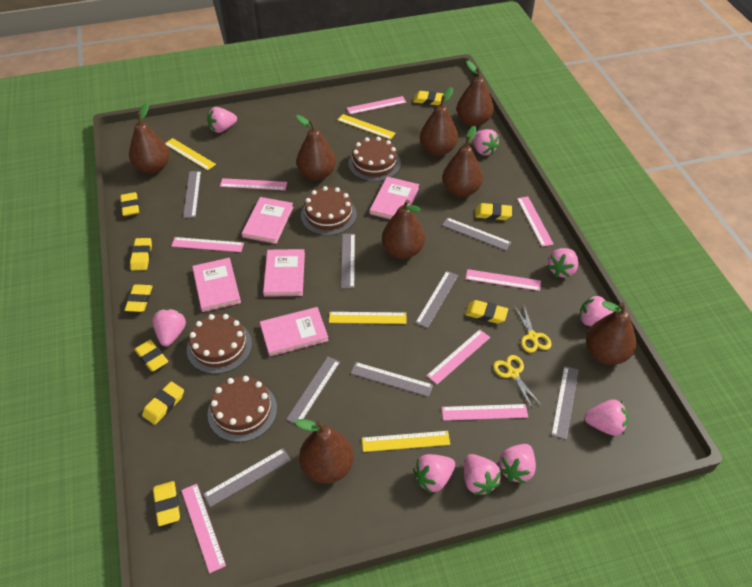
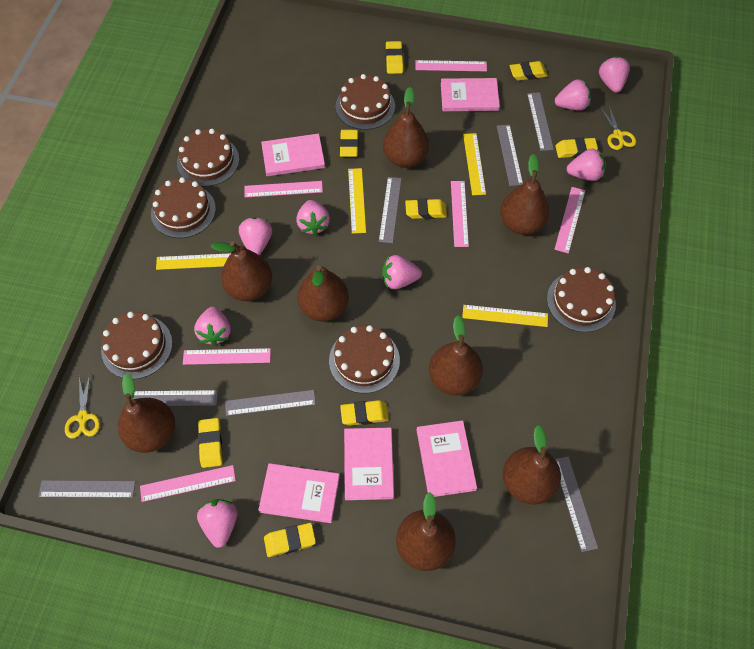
brown cake: 4 -> 6
grey ruler: 8 -> 7
pink ruler: 8 -> 6
pink strawberry: 9 -> 8
yellow eraser: 9 -> 8

